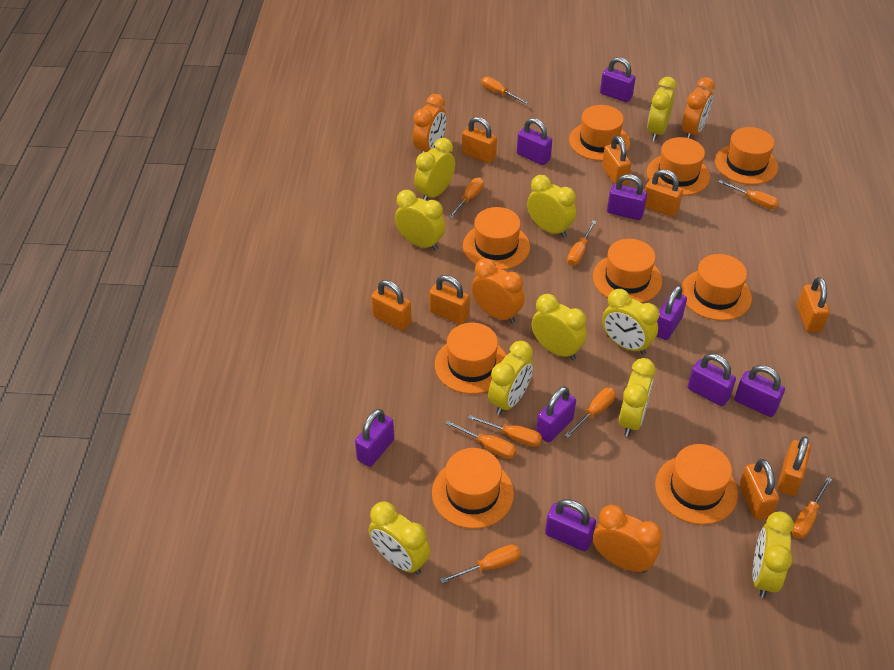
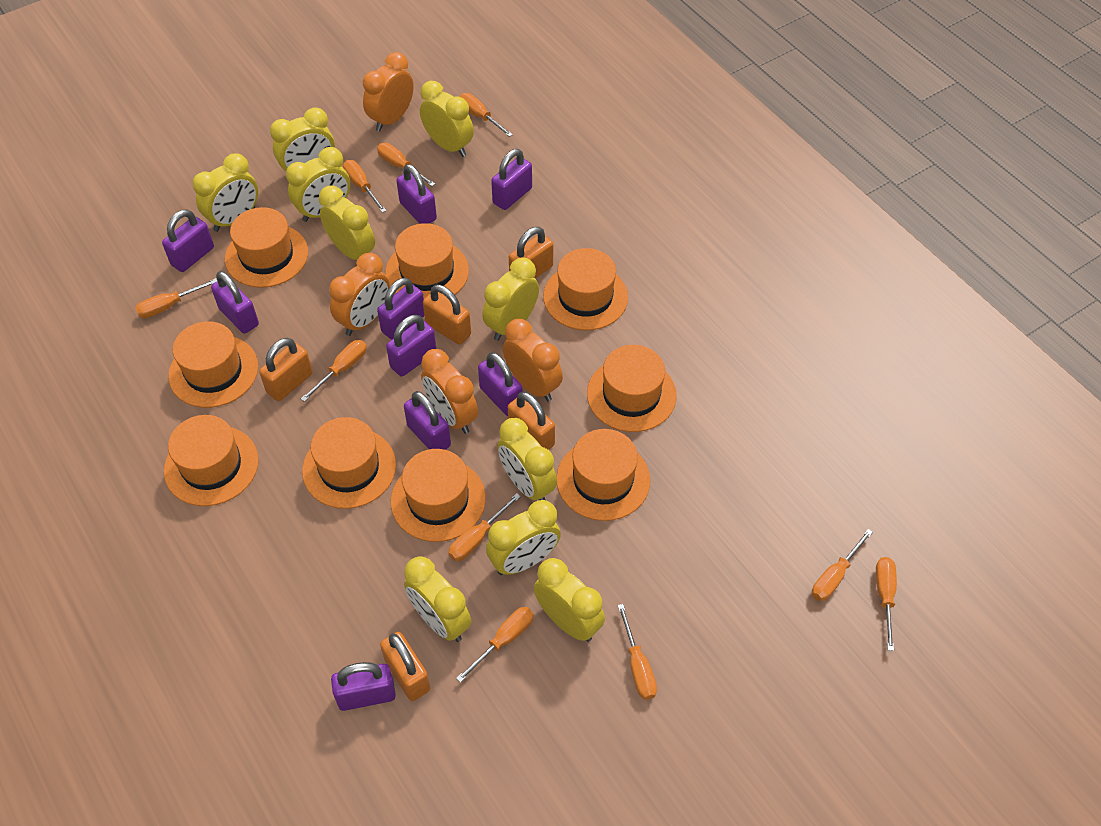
orange padlock: 8 -> 5
orange screwdriver: 9 -> 10

